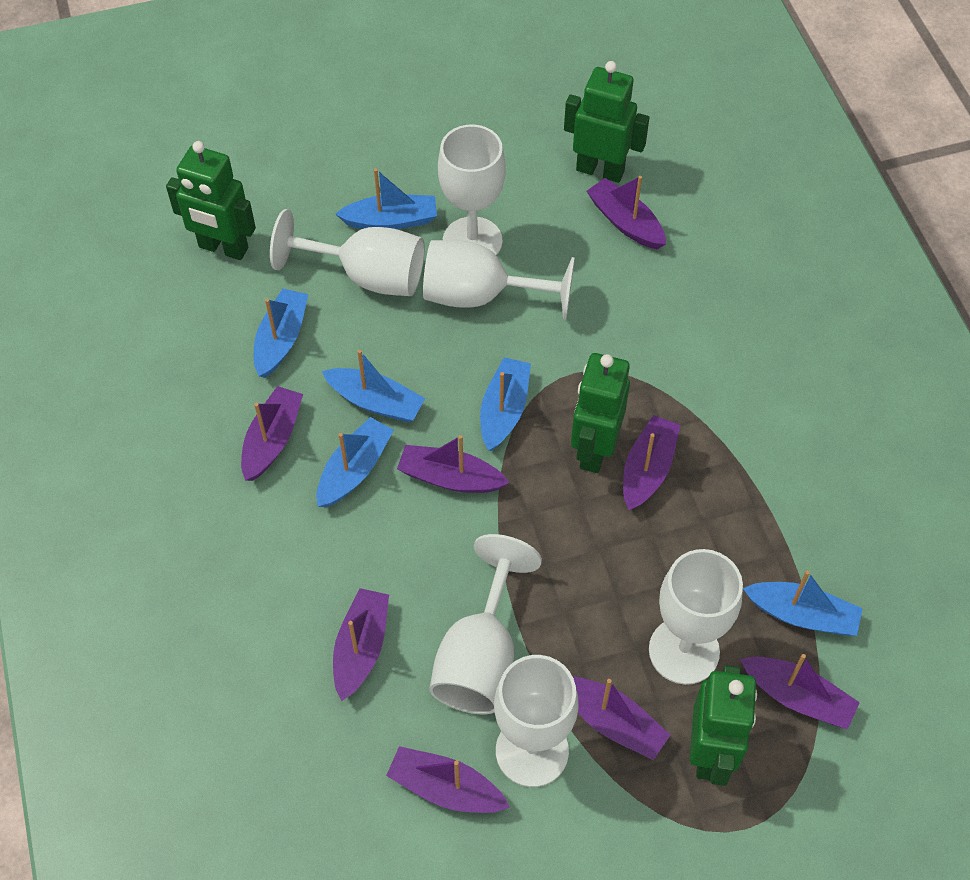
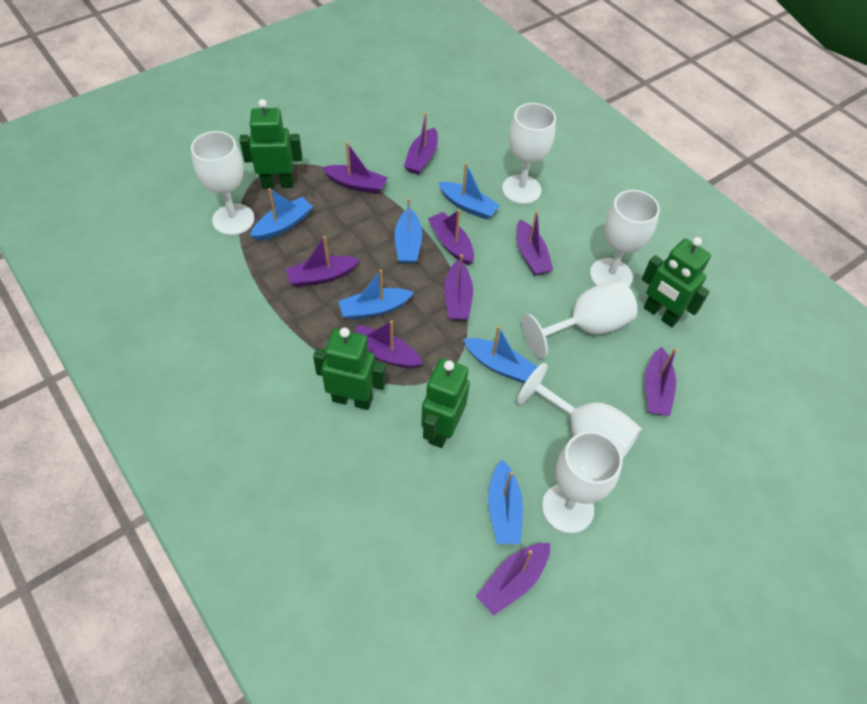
purple boat: 8 -> 9

